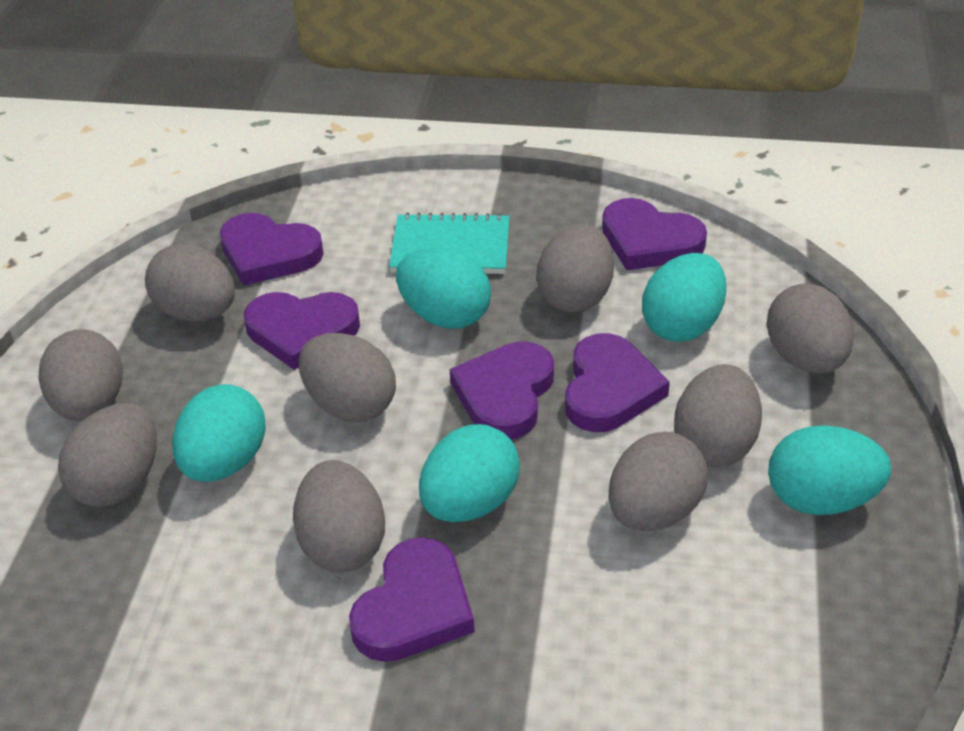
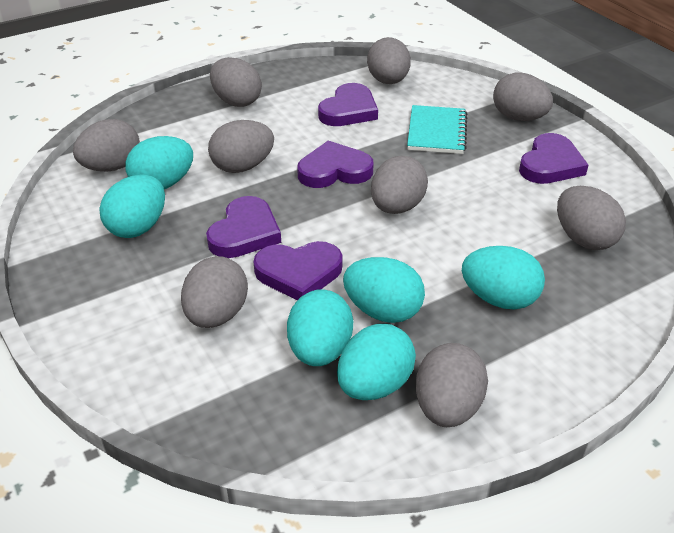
purple heart: 6 -> 5
turquoise egg: 5 -> 6

